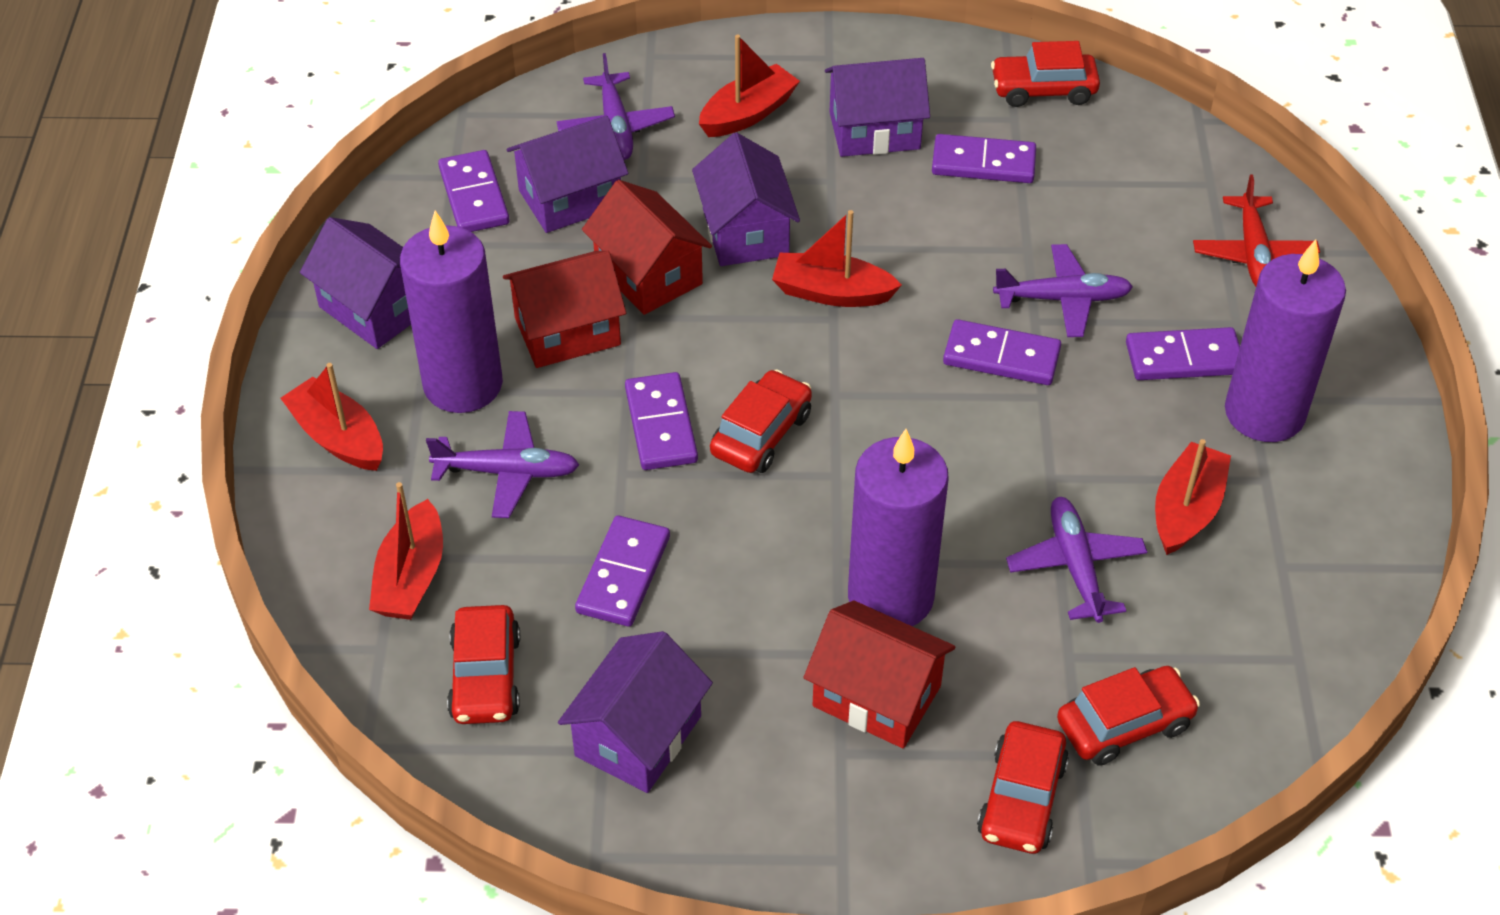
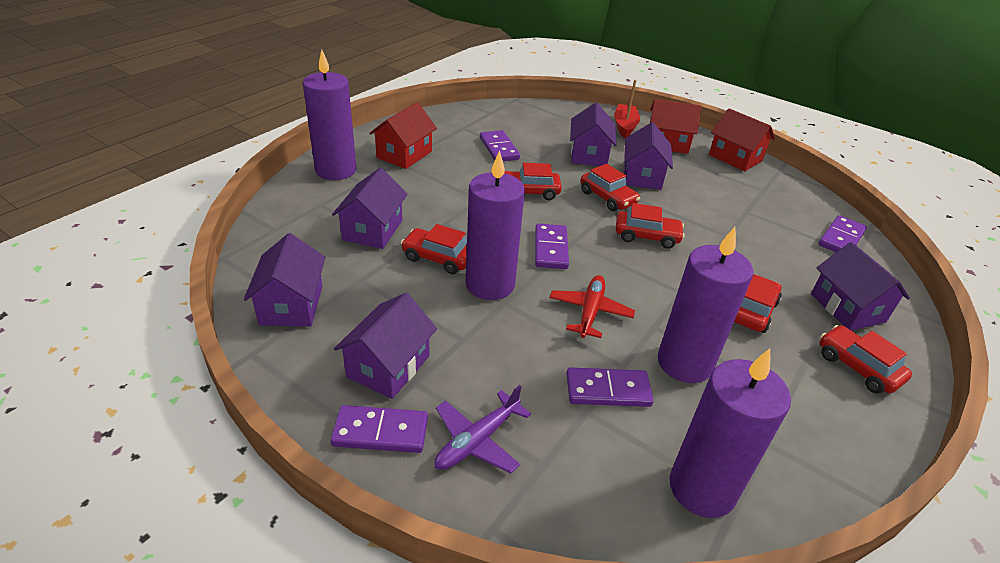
purple candle: 3 -> 4
purple domino: 6 -> 5
purple house: 5 -> 6
purple plane: 4 -> 1
red boat: 5 -> 1
red car: 5 -> 6

